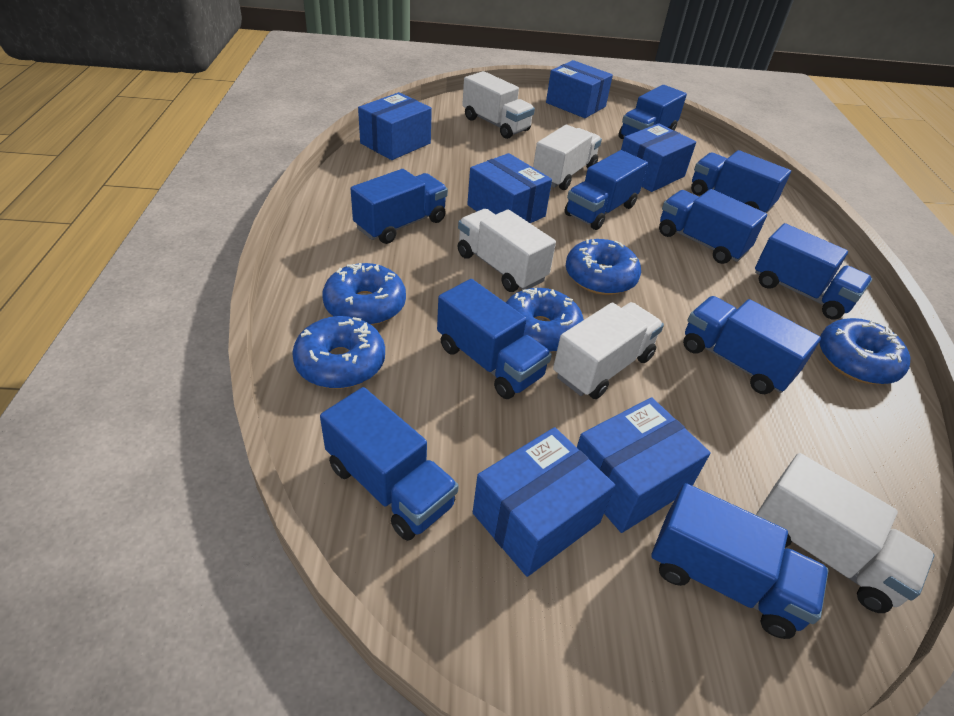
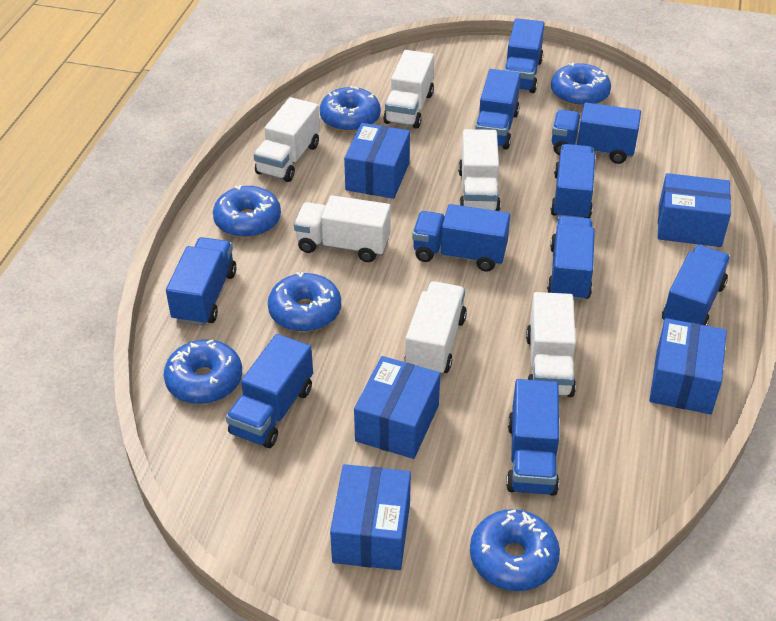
blue box: 6 -> 5
blue donut: 5 -> 6
white truck: 5 -> 6

